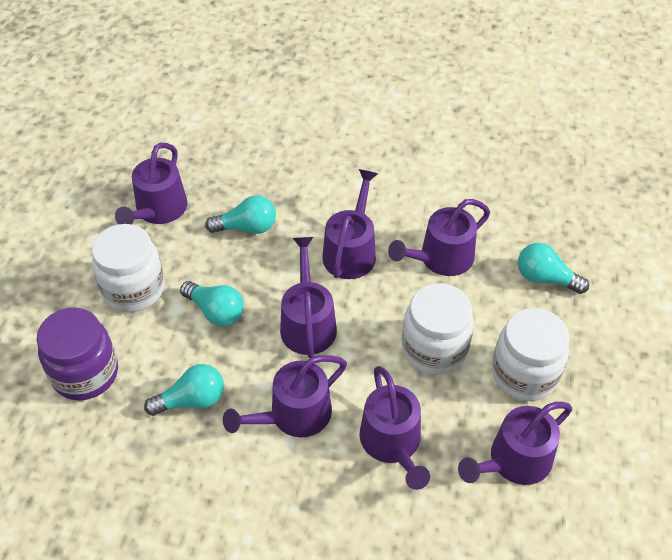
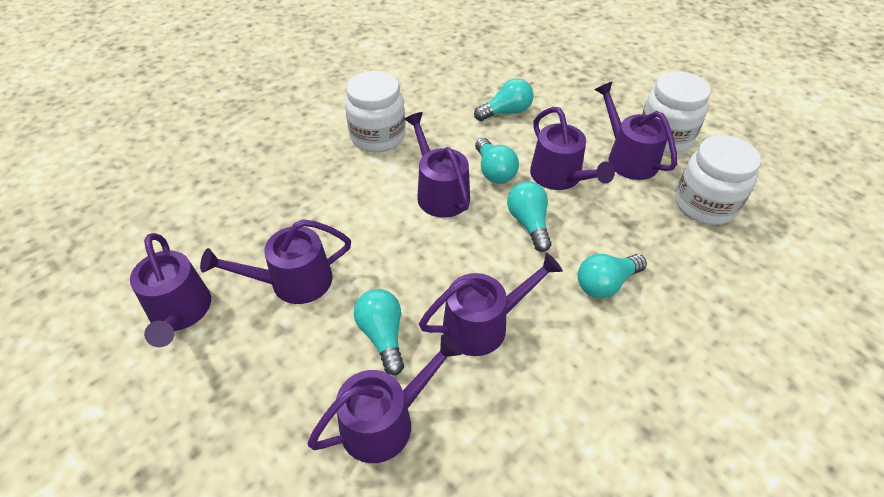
purple jar: 1 -> 0
turquoise light bulb: 4 -> 5

